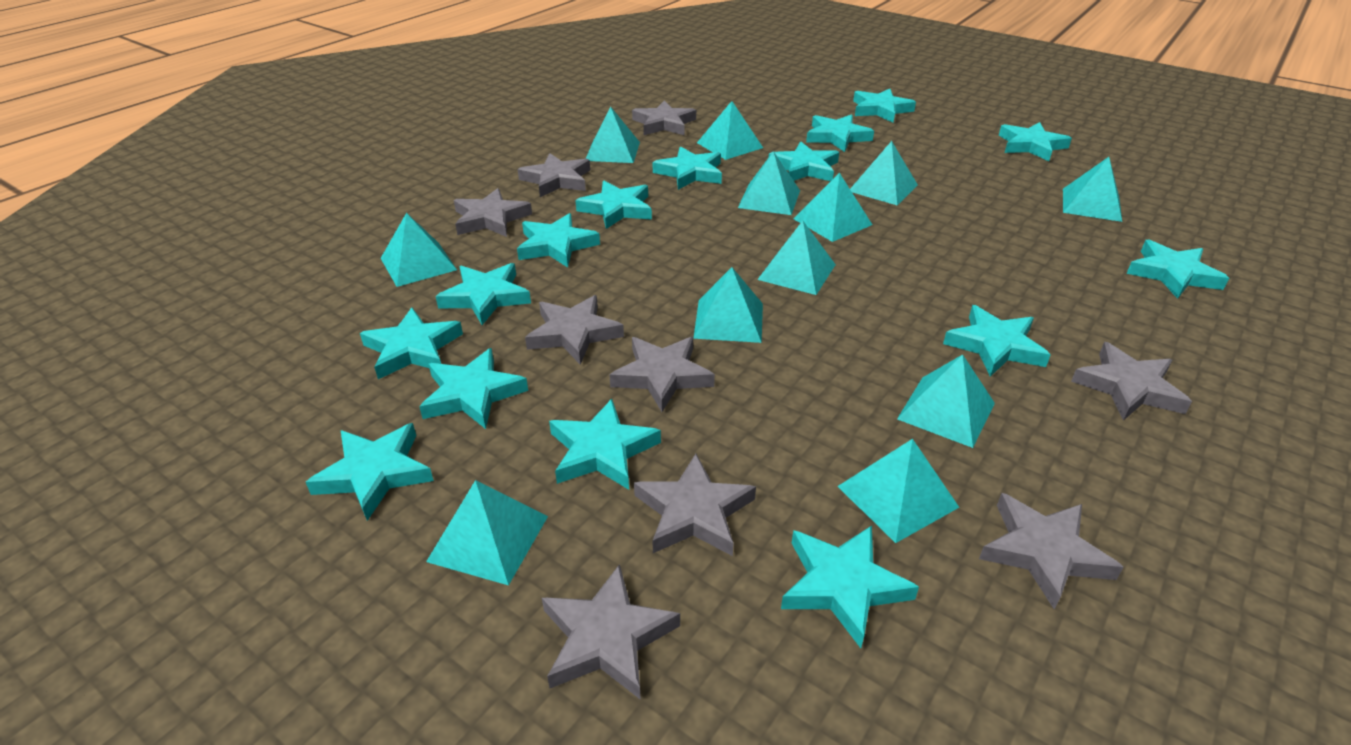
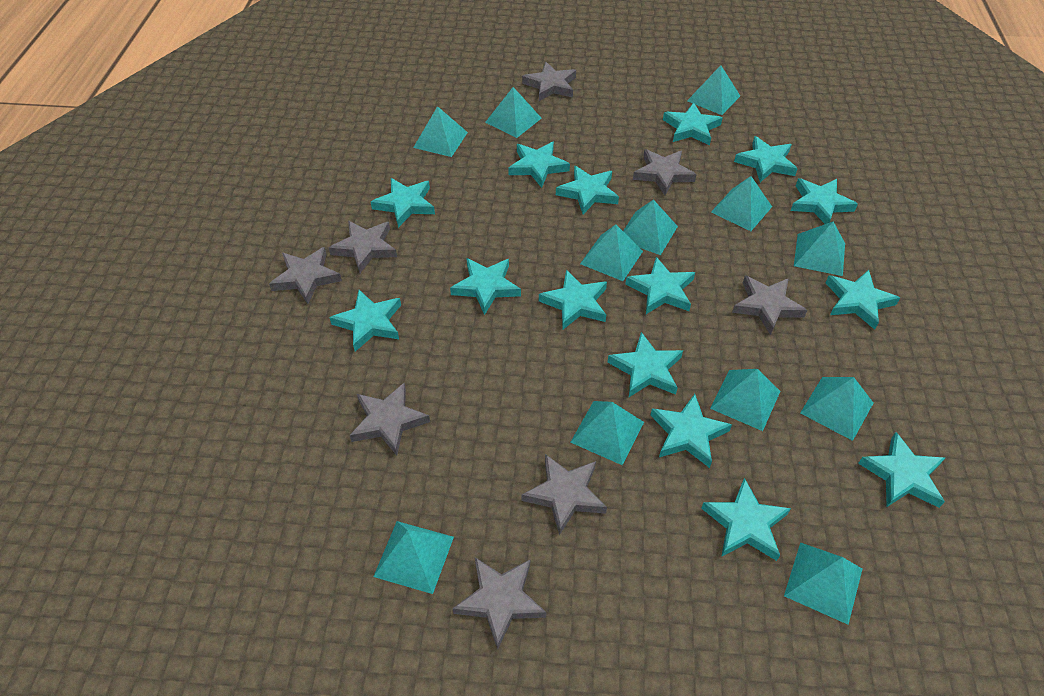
grey star: 9 -> 8

